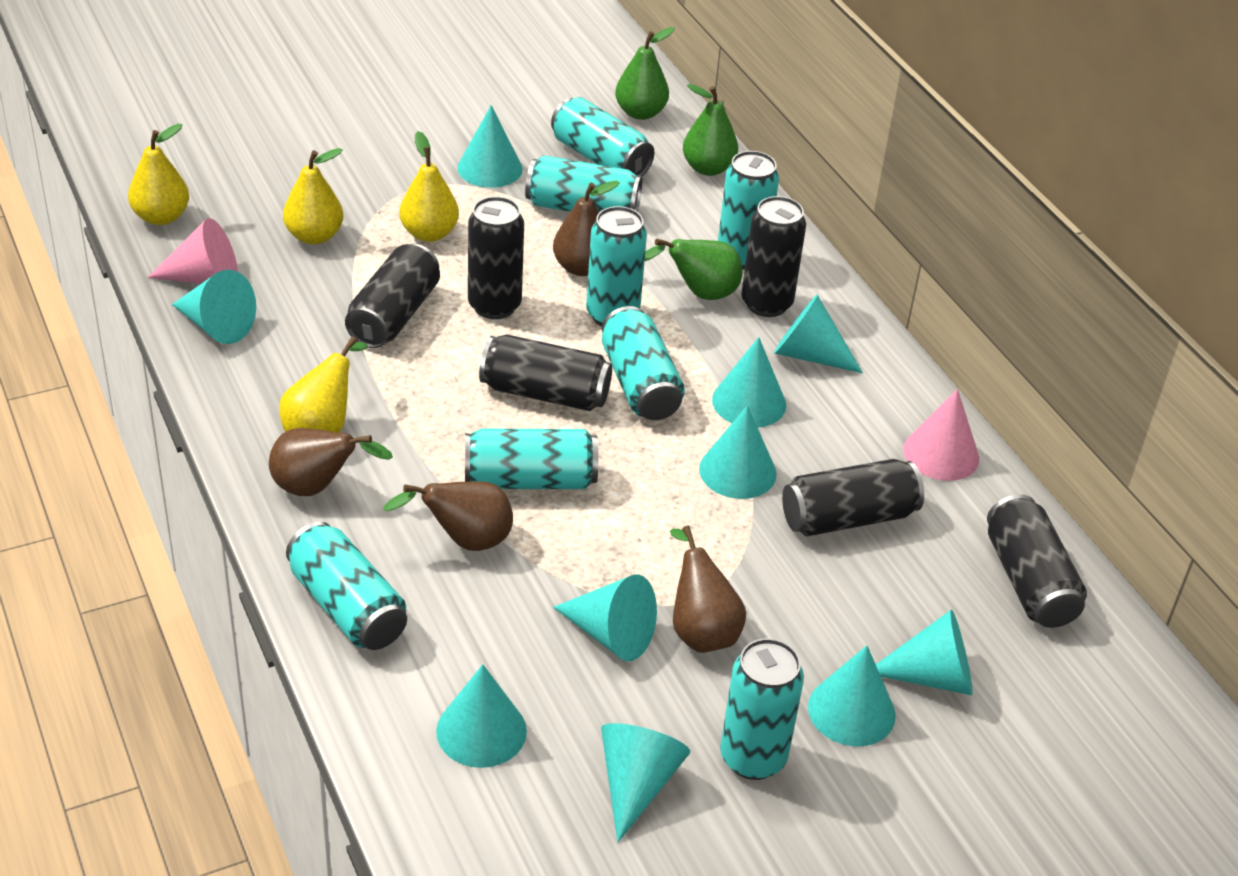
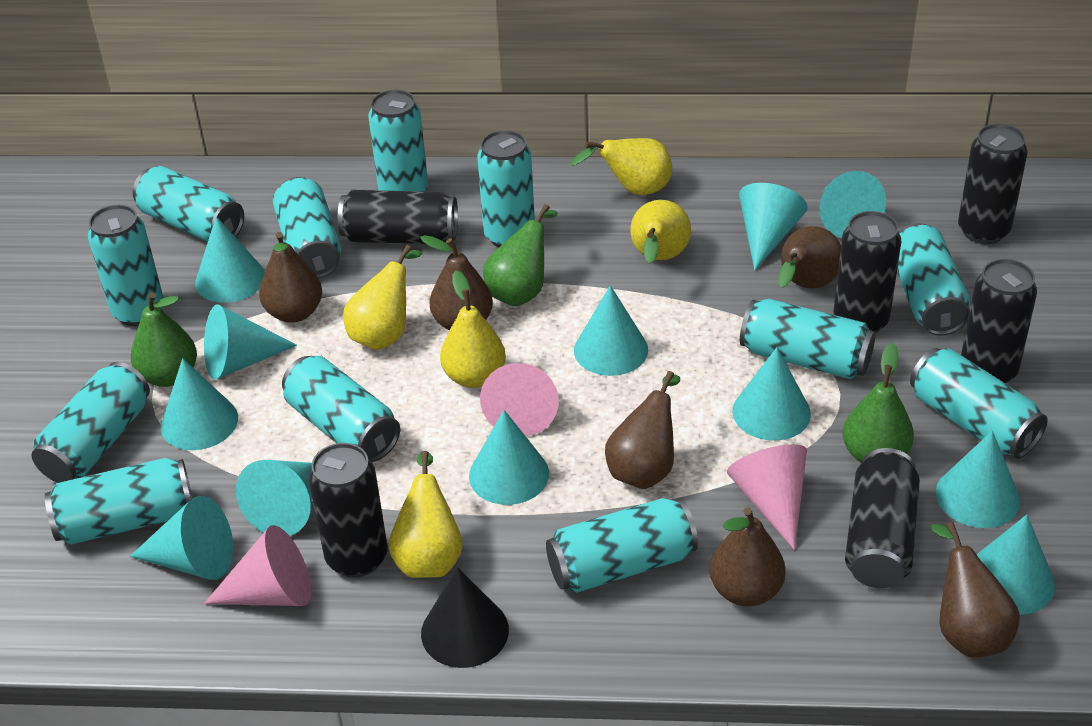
black cone: 0 -> 1
brown pear: 4 -> 6
pink cone: 2 -> 3
turquoise can: 8 -> 12
turquoise cone: 10 -> 12
yellow pear: 4 -> 5

